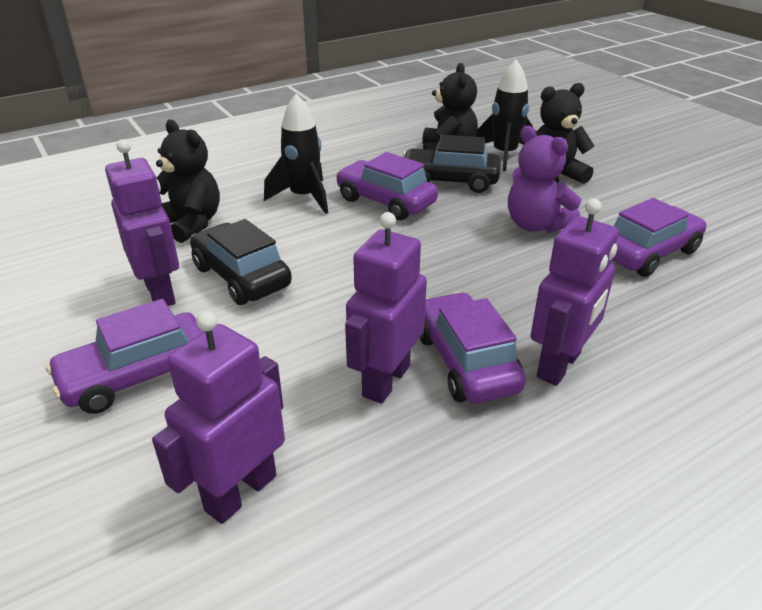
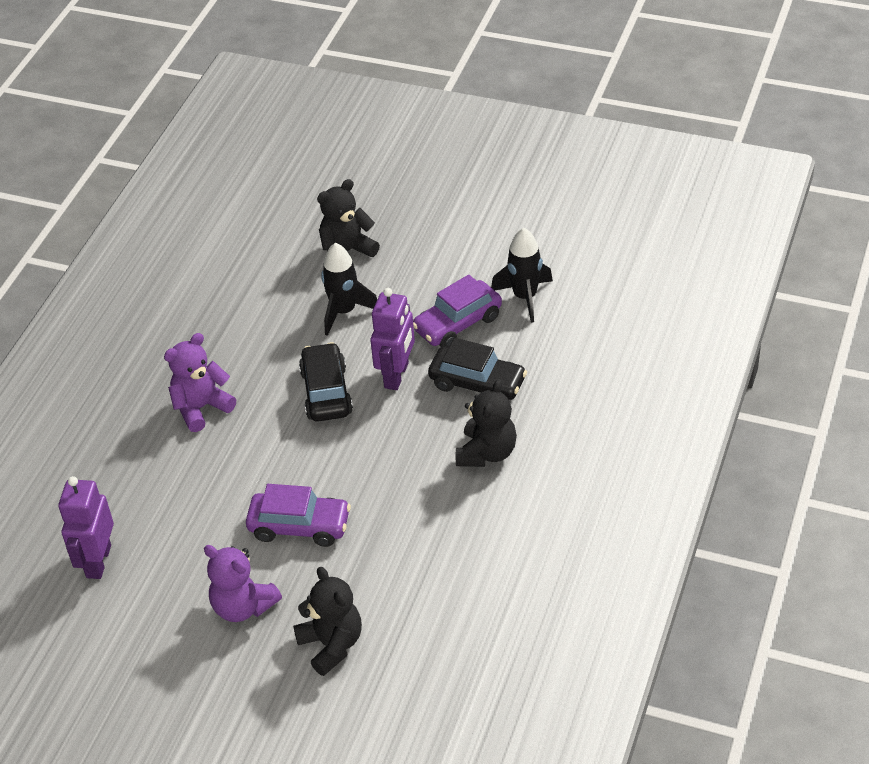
purple car: 4 -> 2
purple robot: 4 -> 2
purple teddy bear: 1 -> 2

